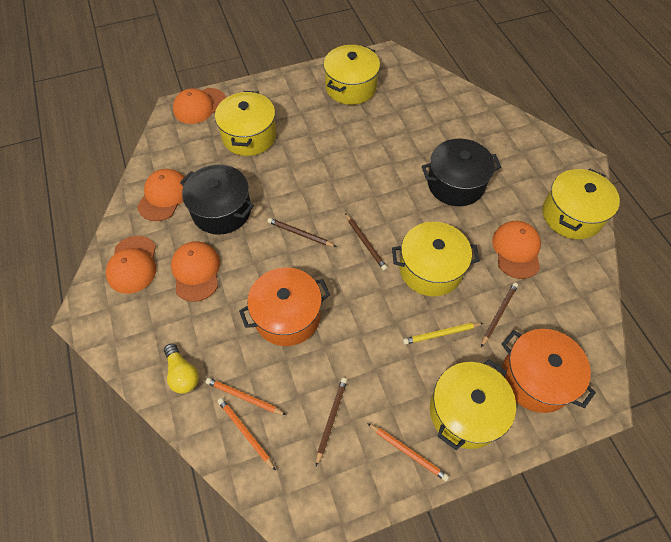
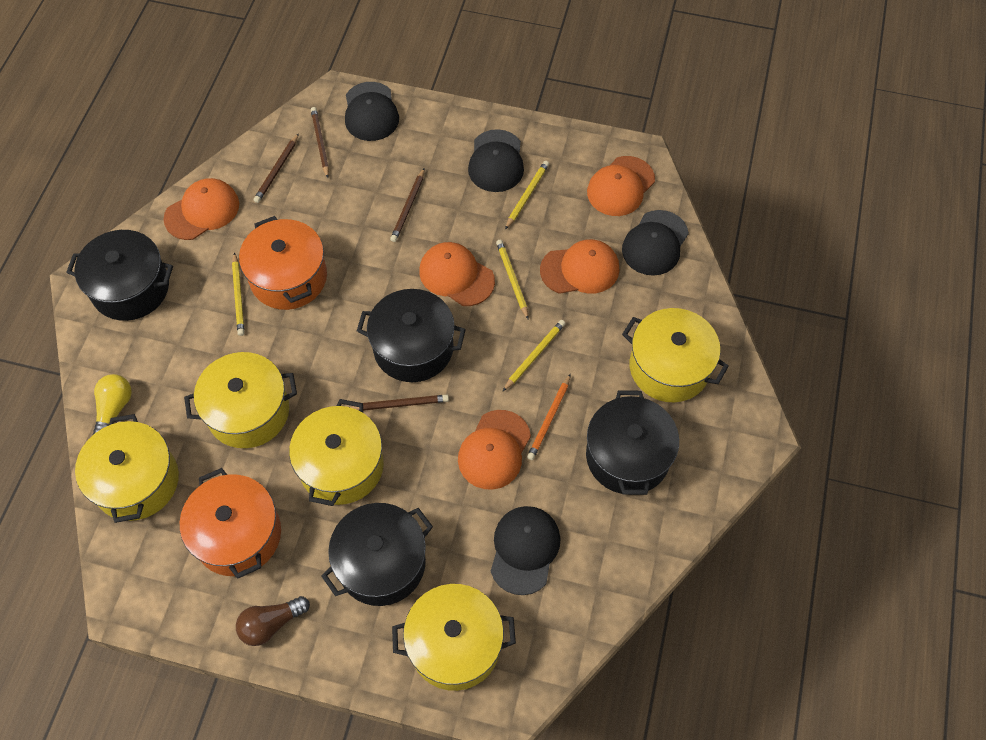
black cap: 0 -> 4
black pot: 2 -> 4
brown light bulb: 0 -> 1
orange pencil: 3 -> 1
yellow pencil: 1 -> 4

